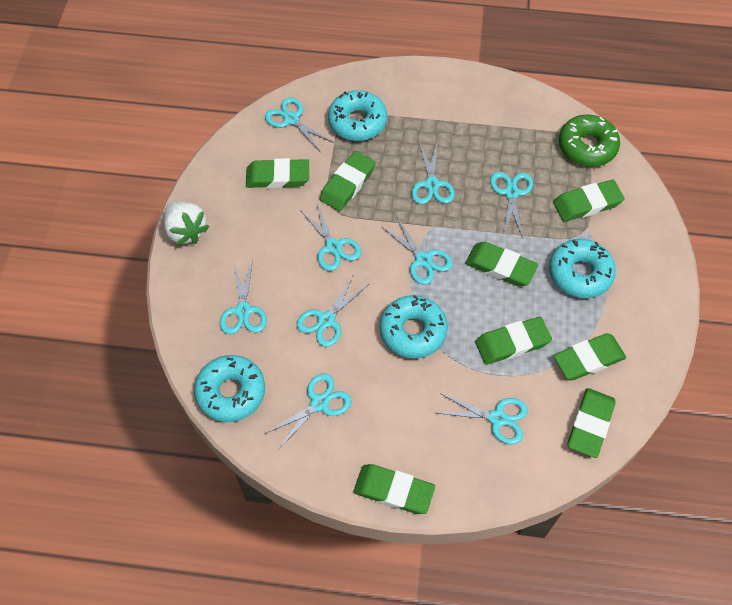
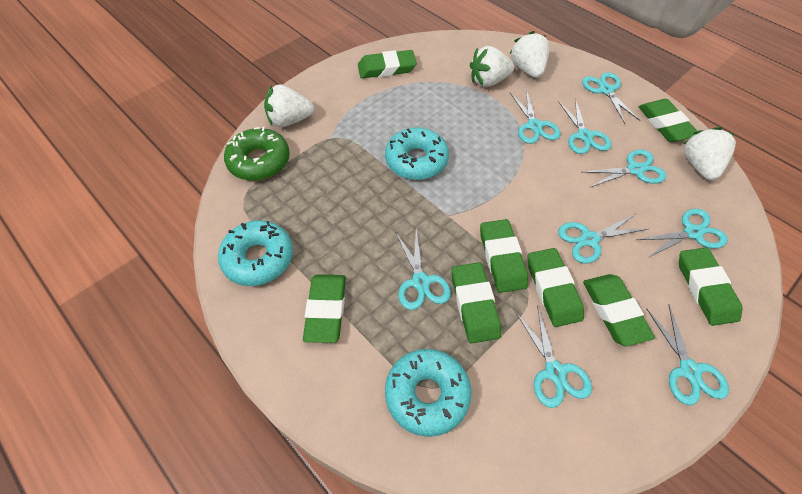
turquoise donut: 4 -> 3
white strawberry: 1 -> 4

